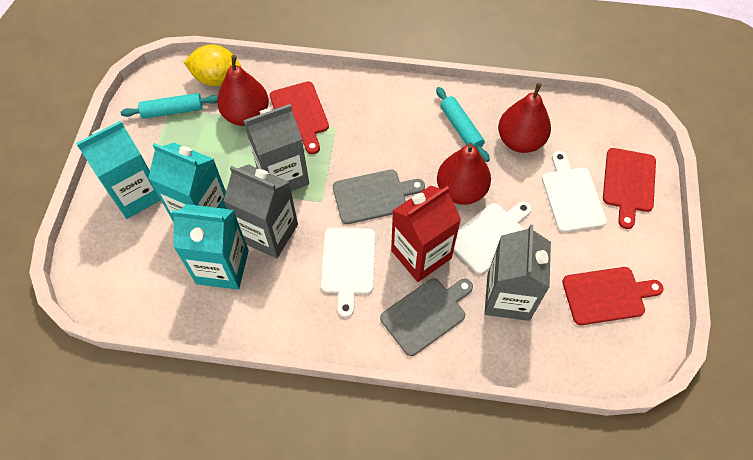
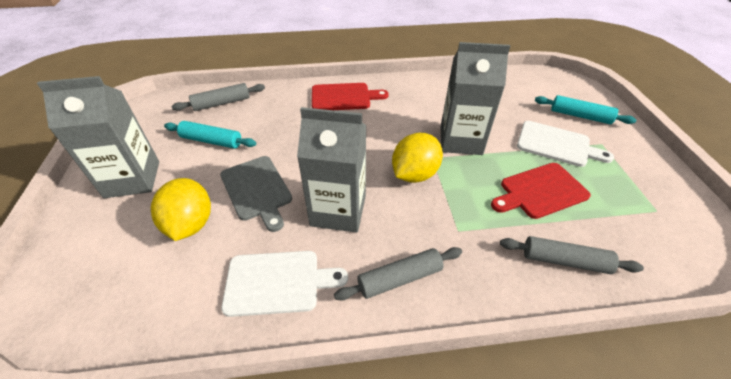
grey cutting board: 2 -> 1
grey rolling pin: 0 -> 3
red carton: 1 -> 0
red cutting board: 3 -> 2
red pear: 3 -> 0
turquoise carton: 3 -> 0
white cutting board: 3 -> 2
yellow lemon: 1 -> 2

